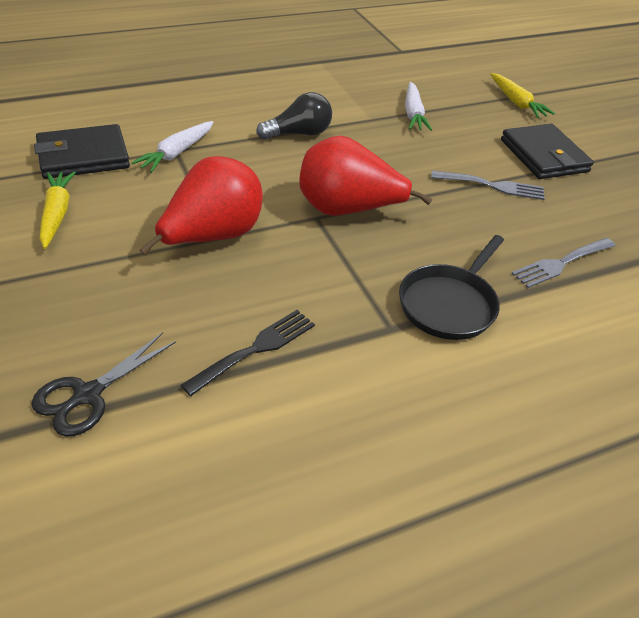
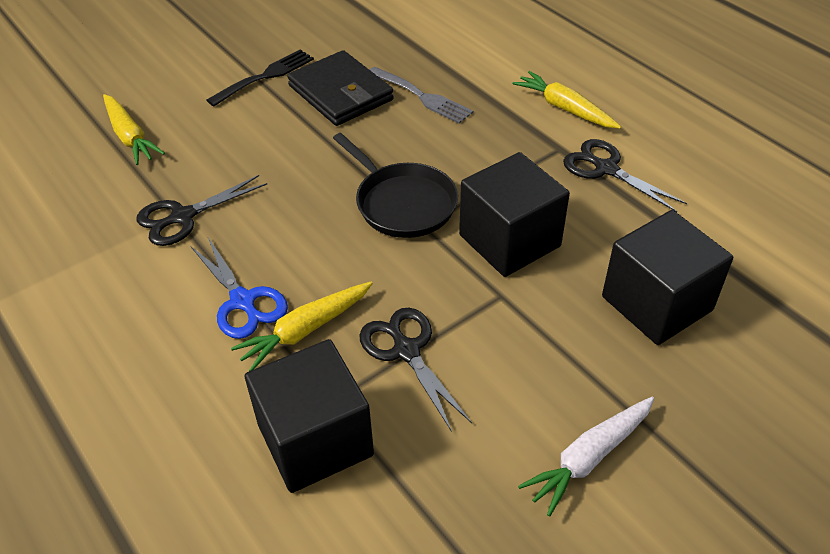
black cube: 0 -> 3
black light bulb: 1 -> 0
black scissors: 1 -> 3
black wallet: 2 -> 1
blue scissors: 0 -> 1
grey fork: 2 -> 1
red pear: 2 -> 0
white carrot: 2 -> 1
yellow carrot: 2 -> 3

